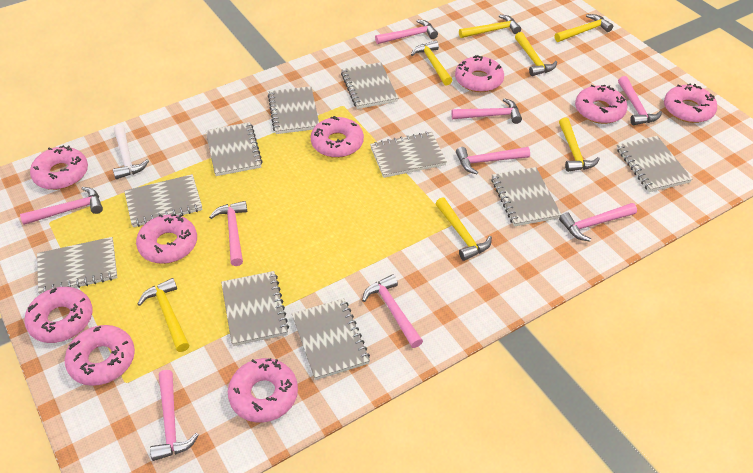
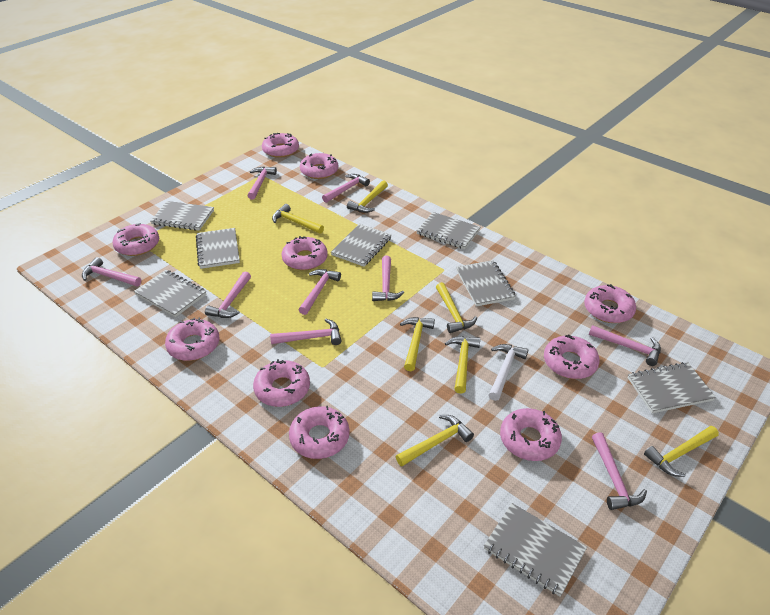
grey notebook: 10 -> 8
pink donut: 9 -> 10

